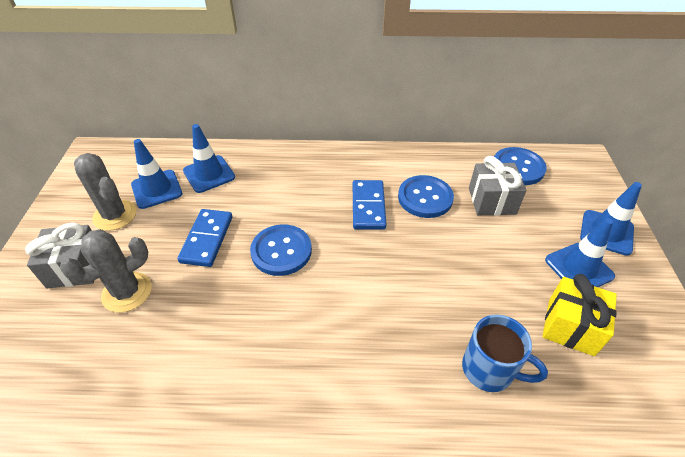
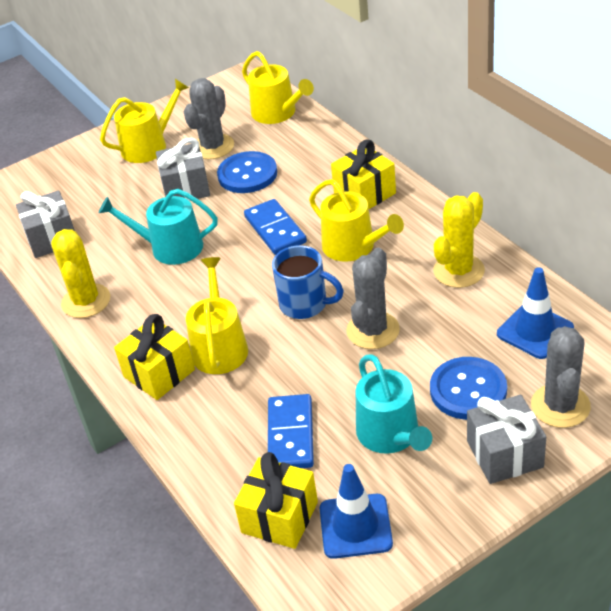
blue button: 3 -> 2
blue traffic cone: 4 -> 2
grey cactus: 2 -> 3
grey gift: 2 -> 3
turquoise watering can: 0 -> 2
yellow cactus: 0 -> 2
yellow gift: 1 -> 3
yellow watering can: 0 -> 4

